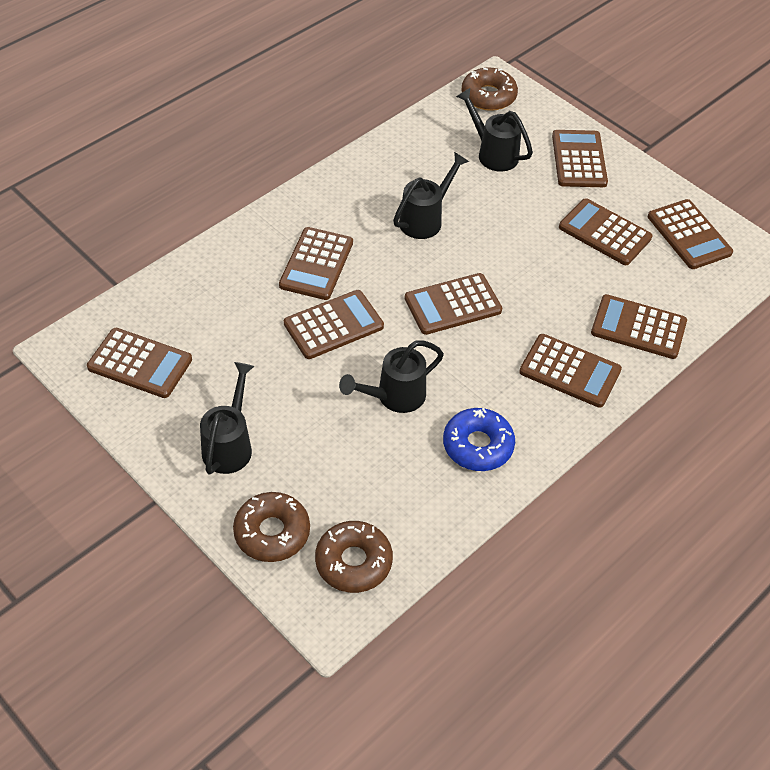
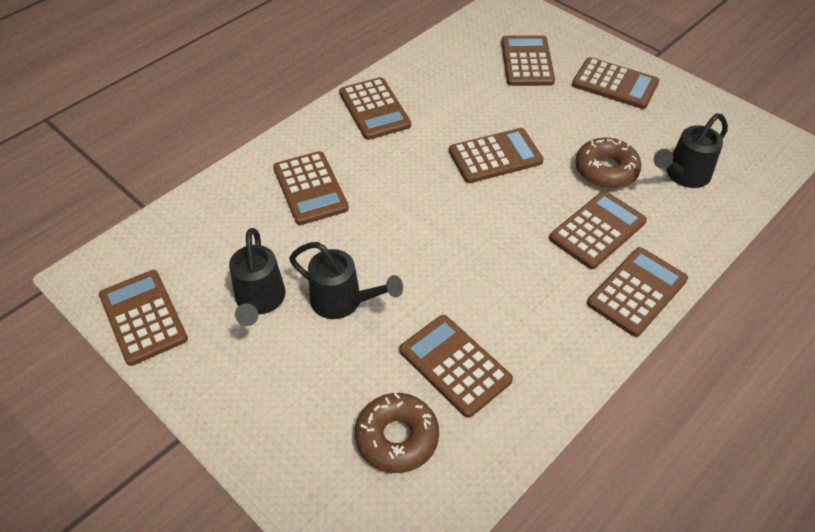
black watering can: 4 -> 3
blue donut: 1 -> 0
brown donut: 3 -> 2

